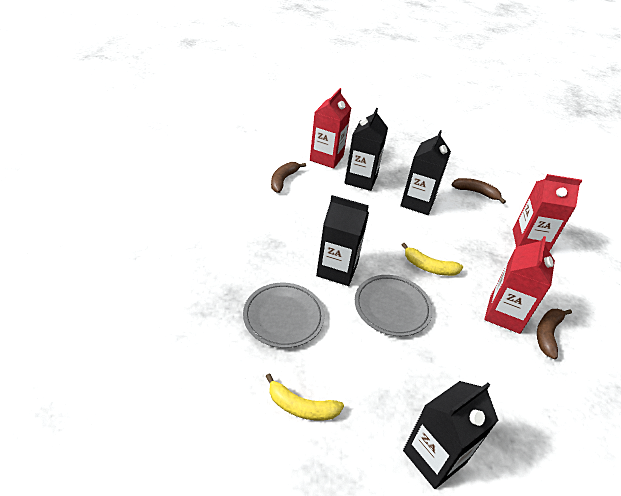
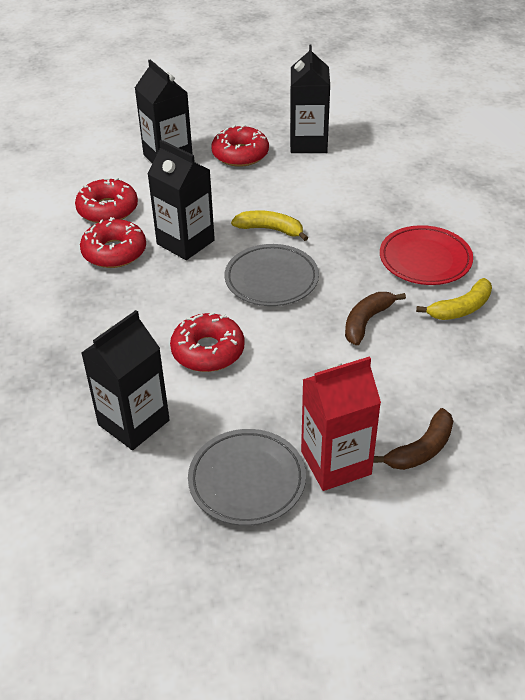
brown banana: 3 -> 2
red carton: 3 -> 1
red donut: 0 -> 4
red plate: 0 -> 1

